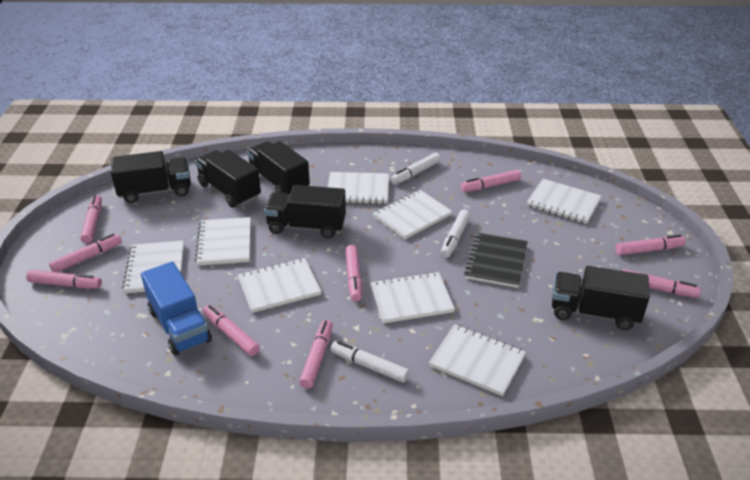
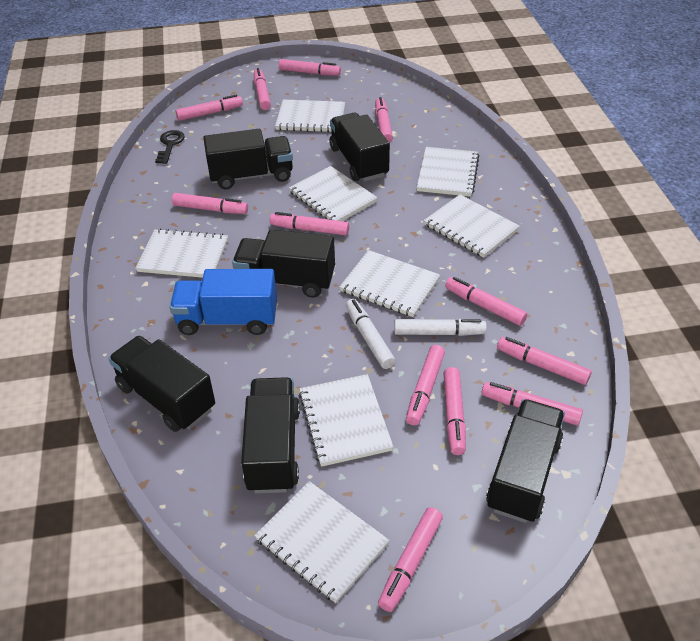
black key: 0 -> 1
black notebook: 1 -> 0
black truck: 5 -> 6
pink marker: 9 -> 12
white marker: 3 -> 2

